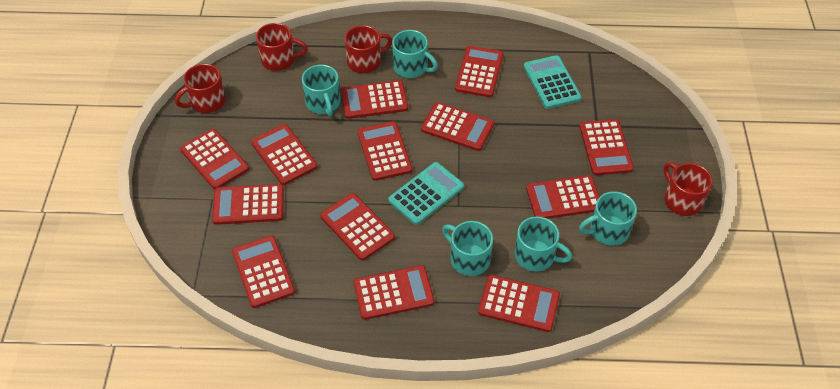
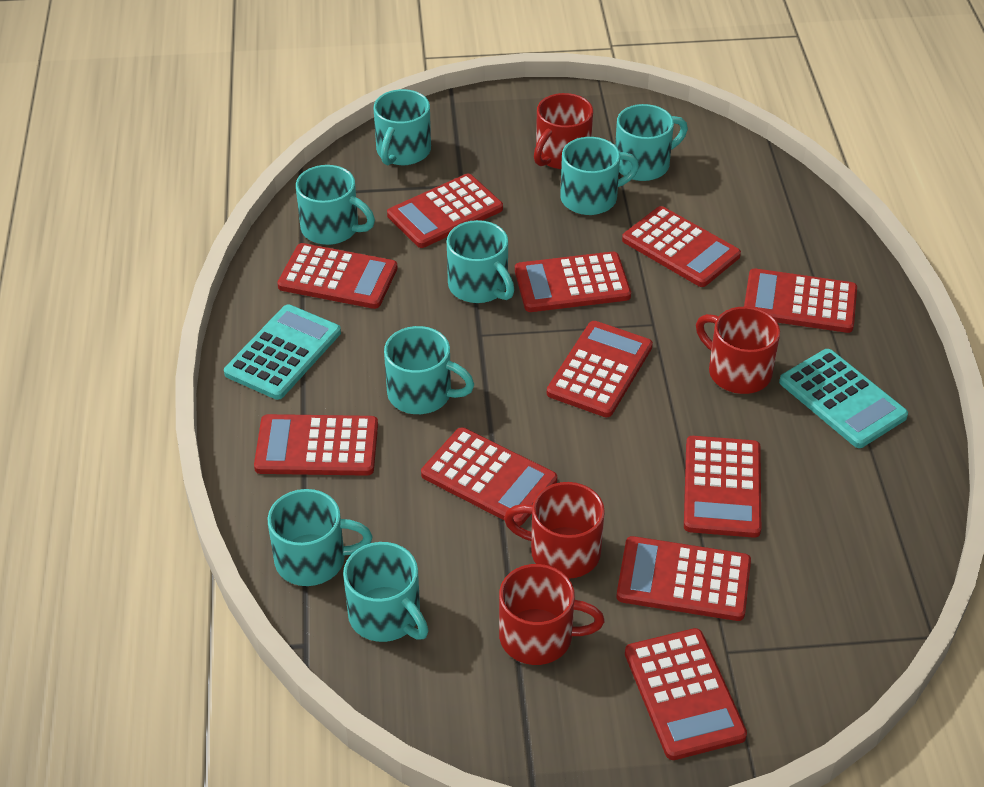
red calculator: 13 -> 11
turquoise mug: 5 -> 8

